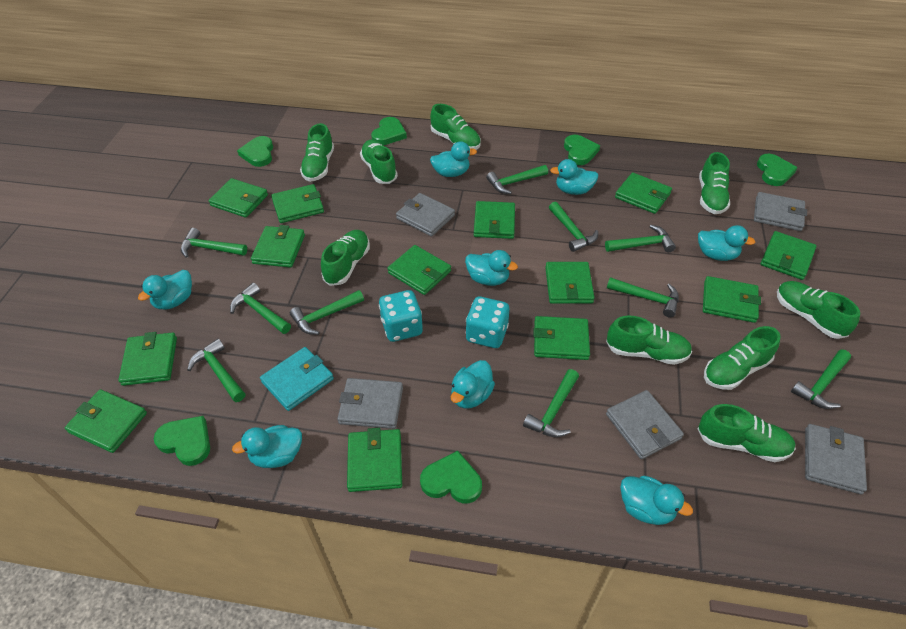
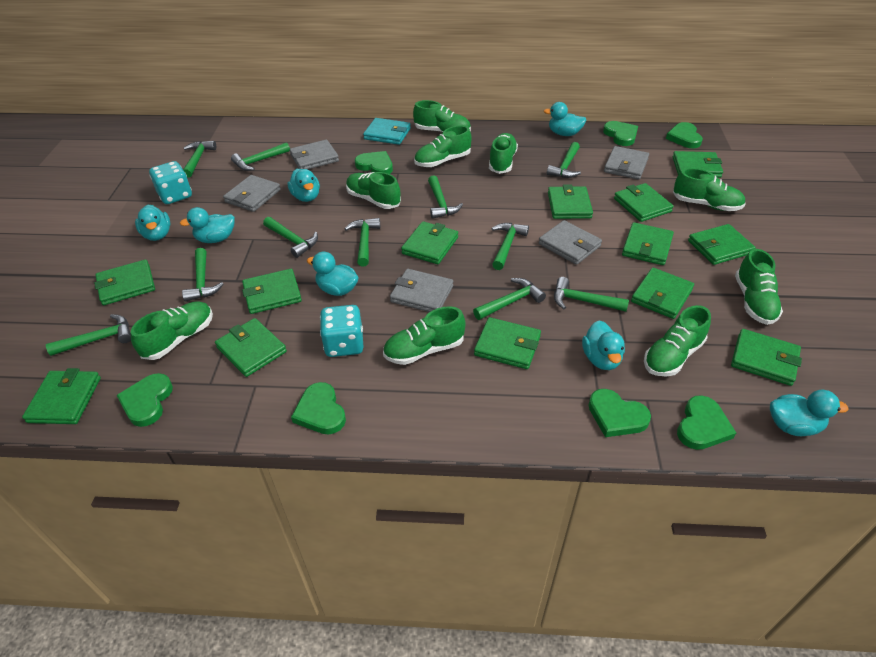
green hammer: 10 -> 11
green heart: 6 -> 7
turquoise duck: 8 -> 7

